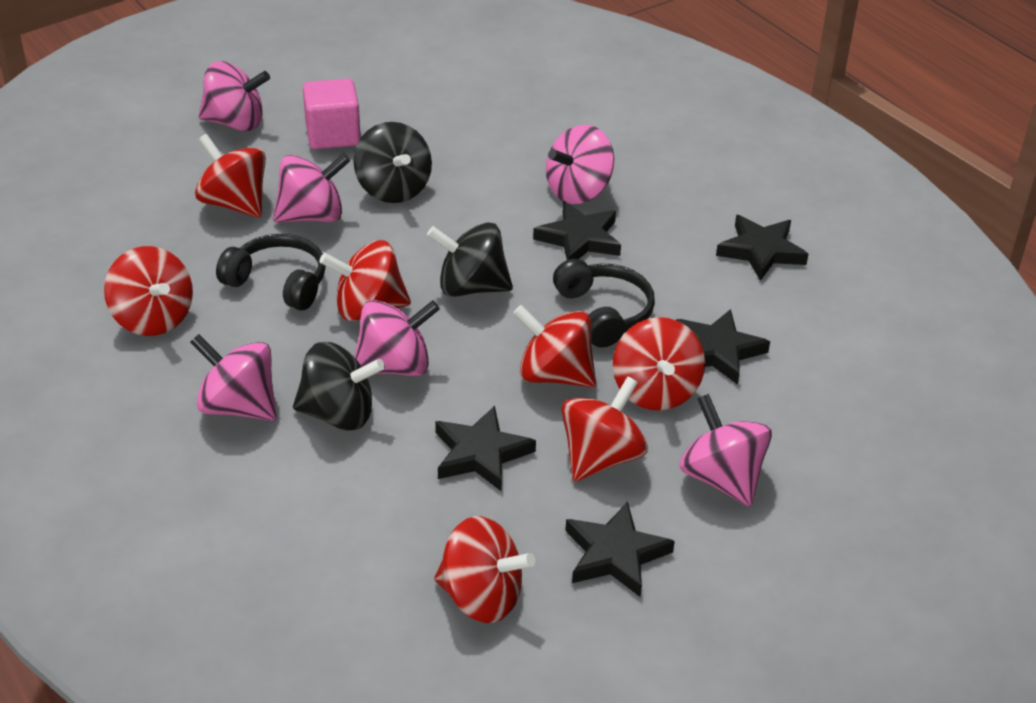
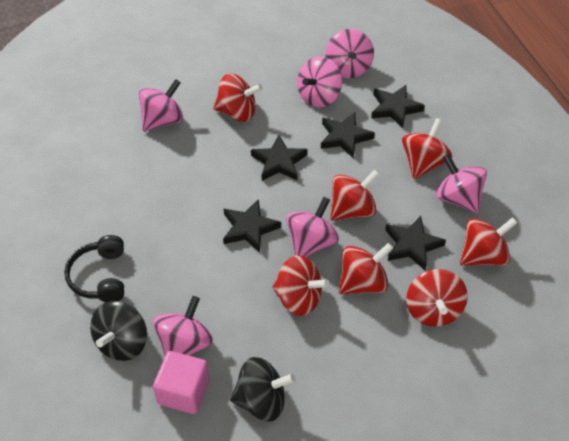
black headphones: 2 -> 1
black spinning top: 3 -> 2

